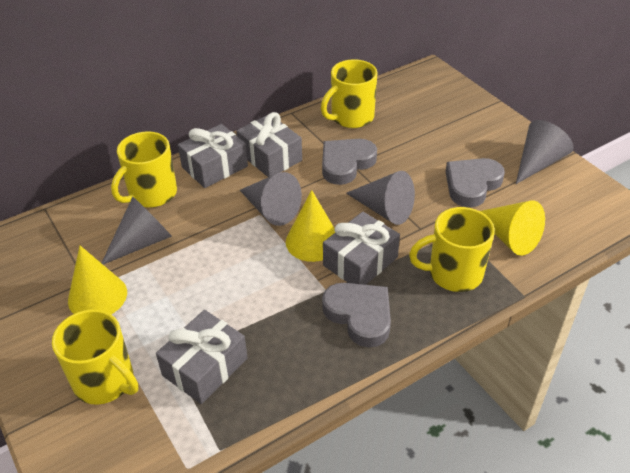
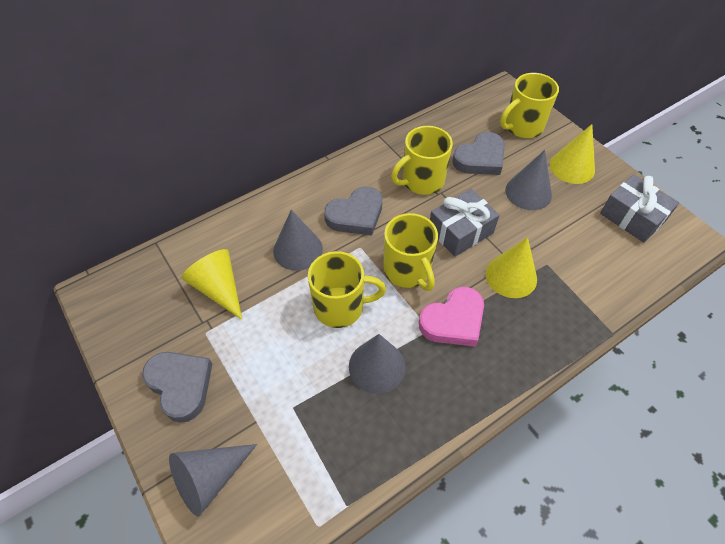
grey gift: 4 -> 2
pink heart: 0 -> 1

